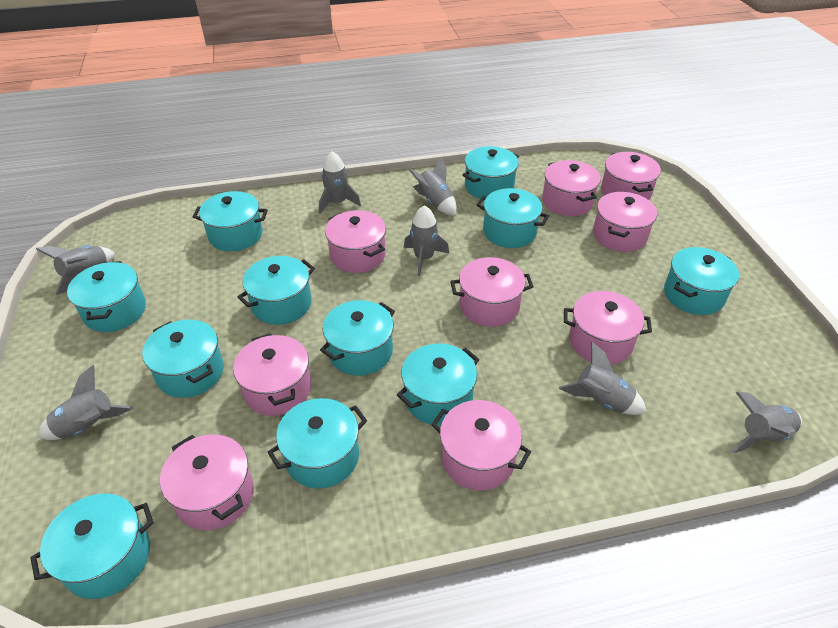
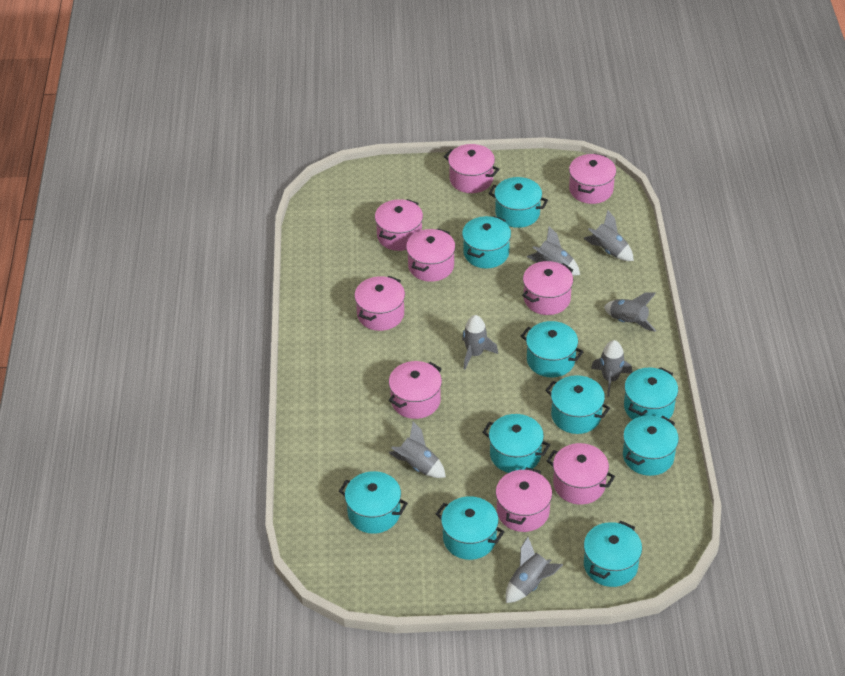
turquoise pot: 11 -> 10

